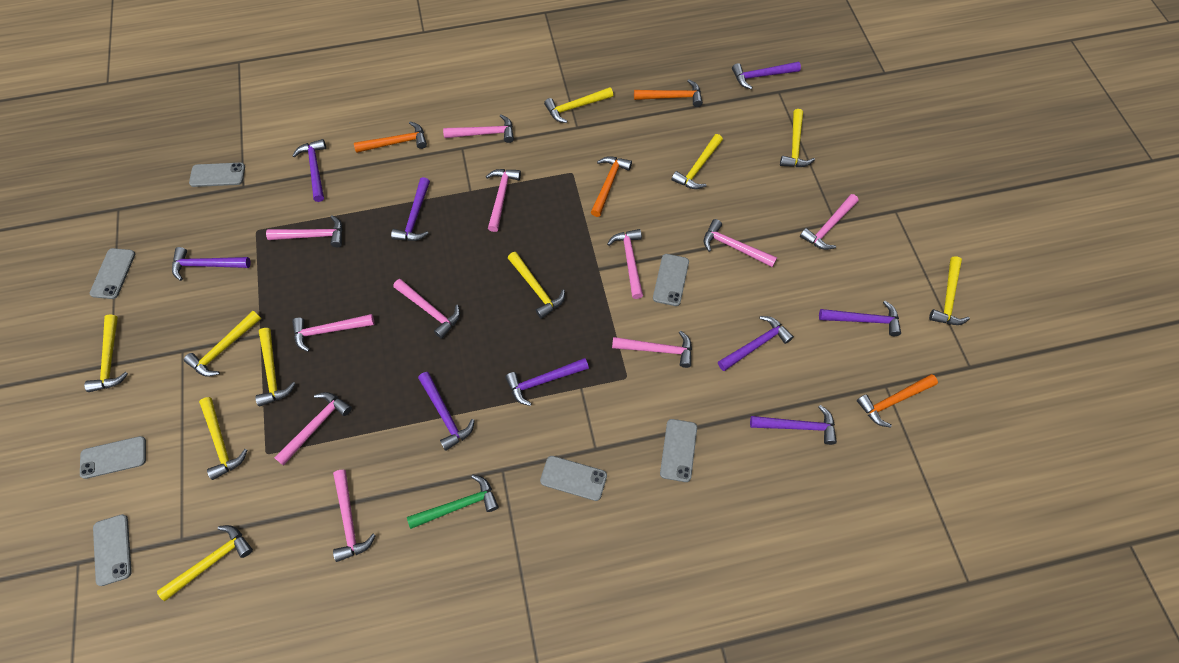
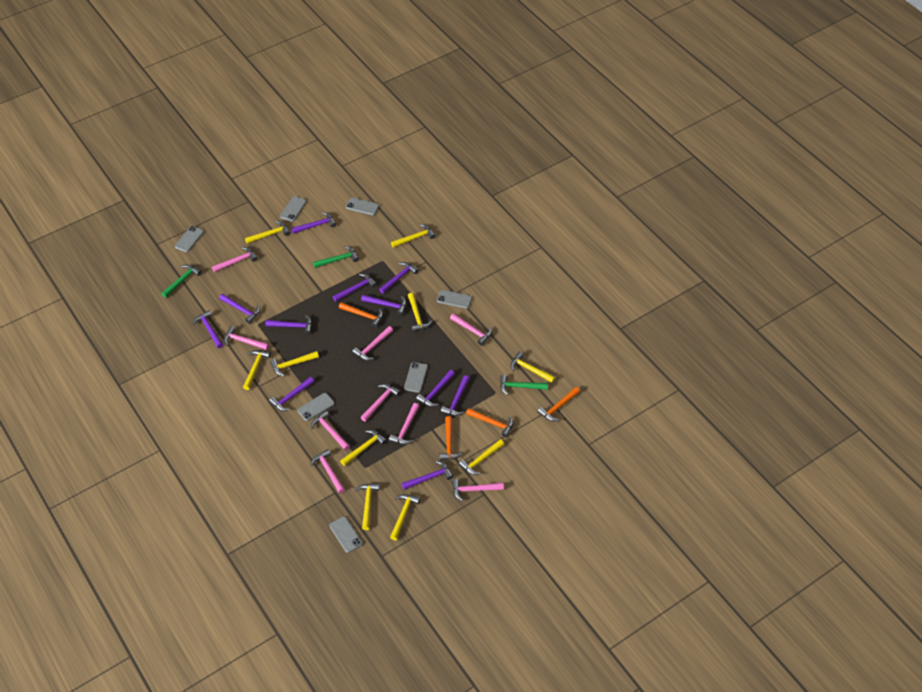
green hammer: 1 -> 3
pink hammer: 11 -> 9
purple hammer: 9 -> 11

